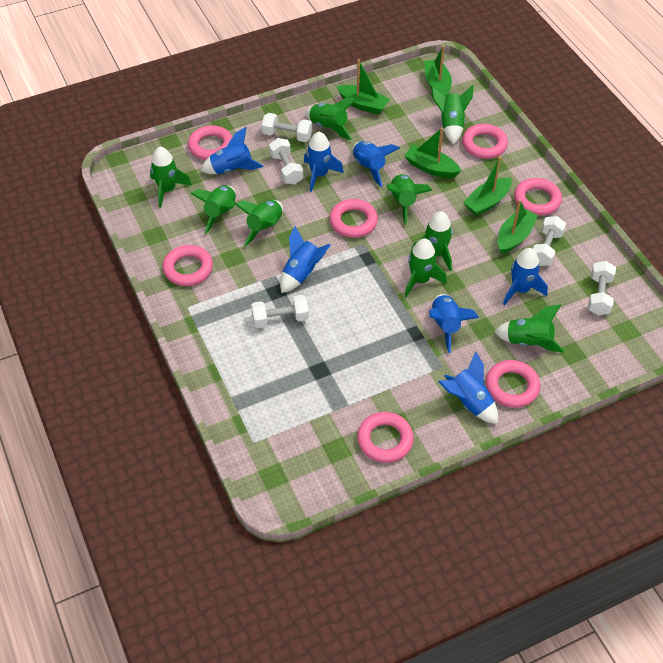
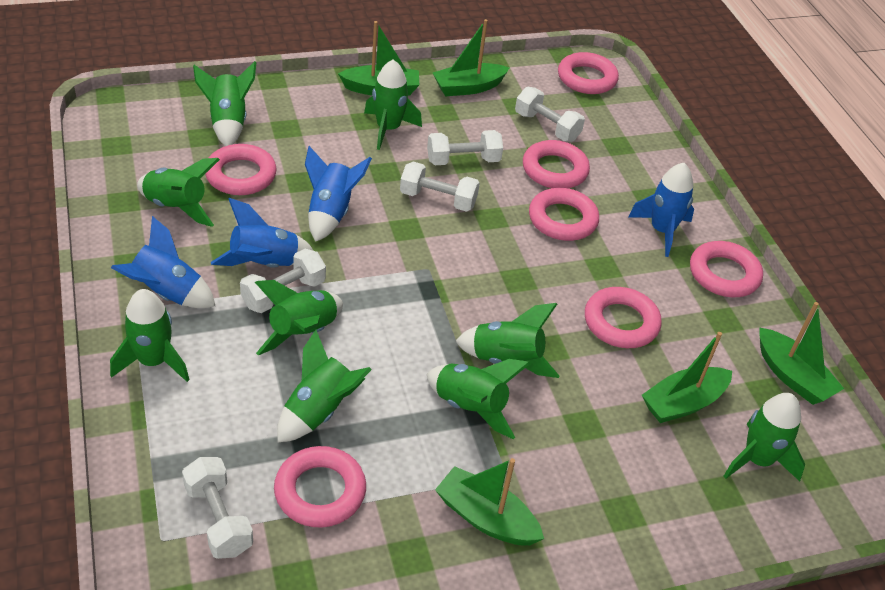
blue rocket: 7 -> 4

